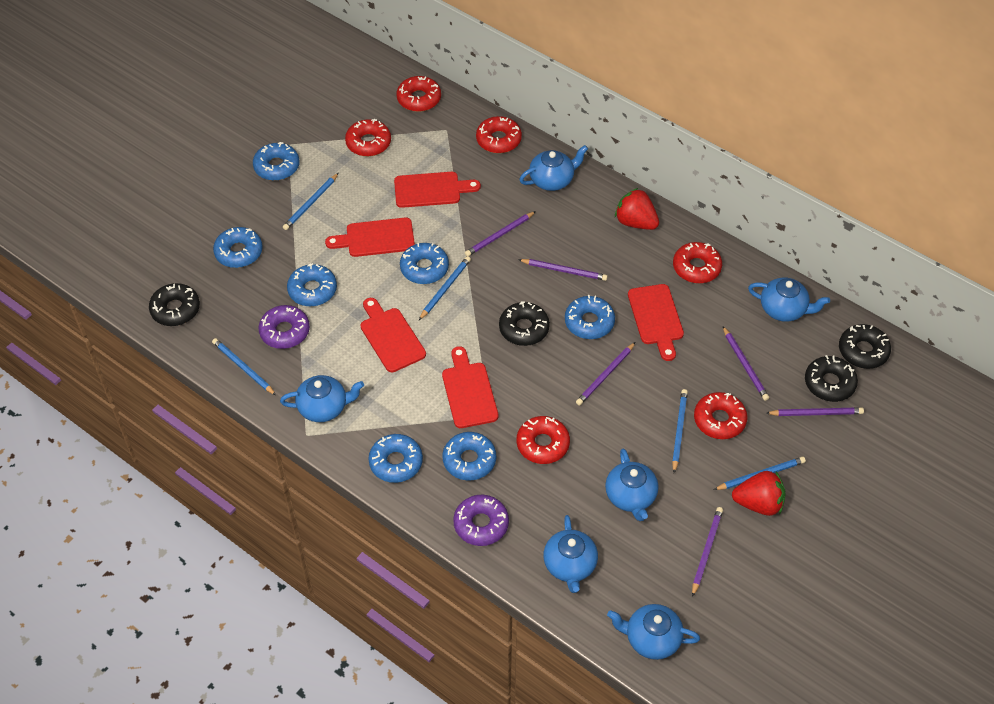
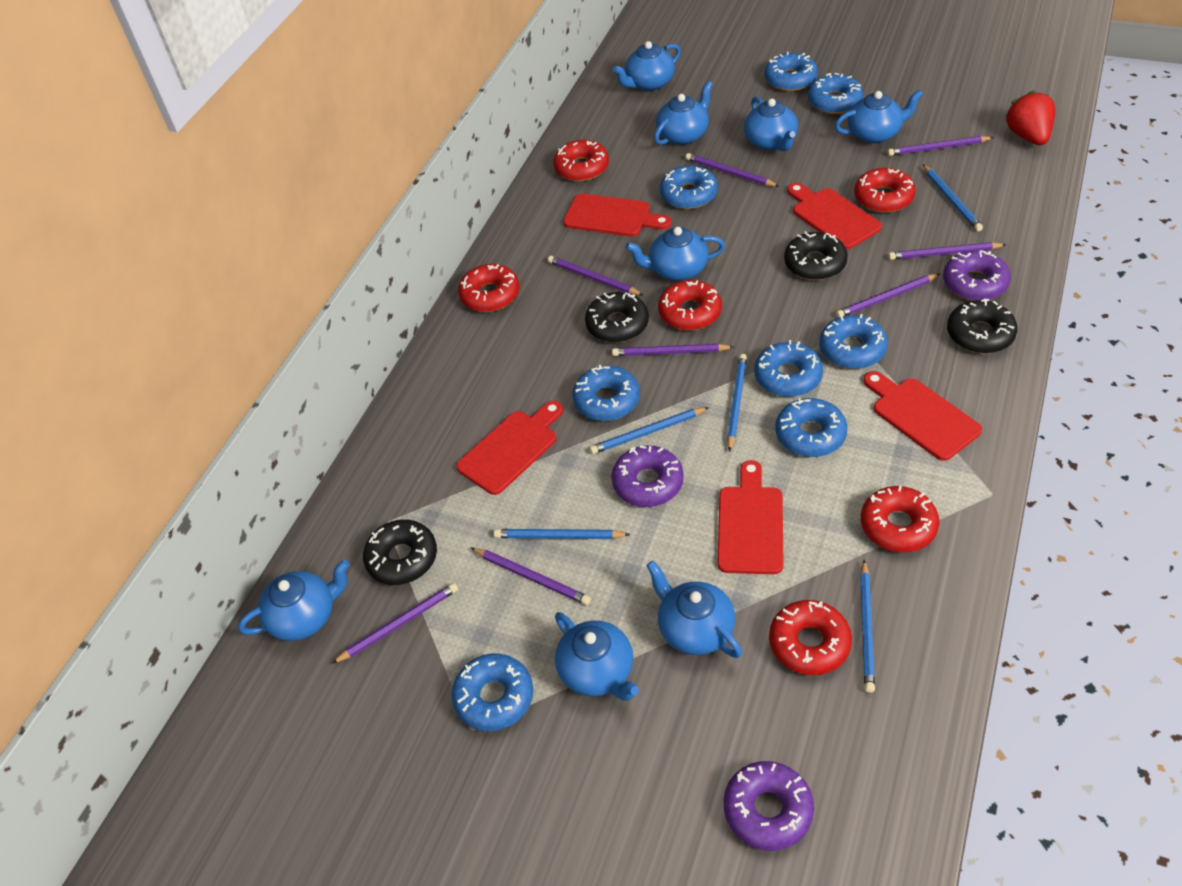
blue donut: 7 -> 8
blue teapot: 6 -> 8
purple donut: 2 -> 3
purple pencil: 6 -> 8
red strawberry: 2 -> 1

